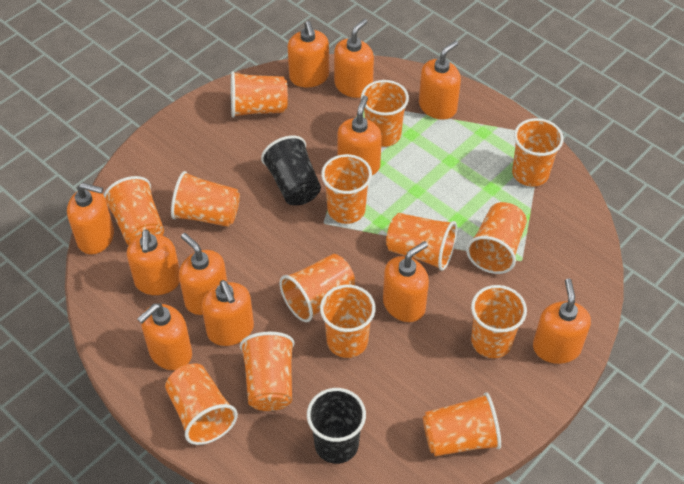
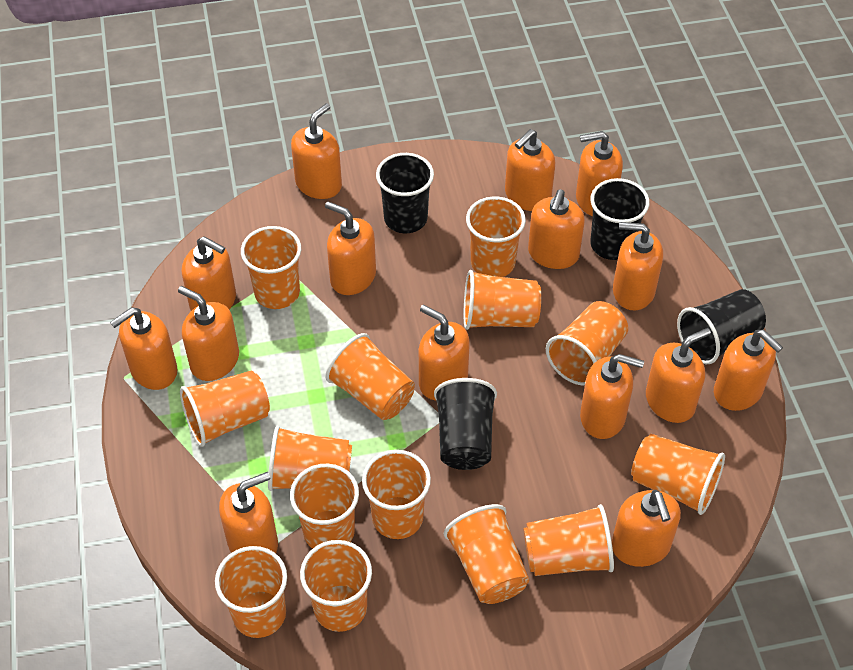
black cup: 2 -> 4
orange soap dispenser: 11 -> 15

